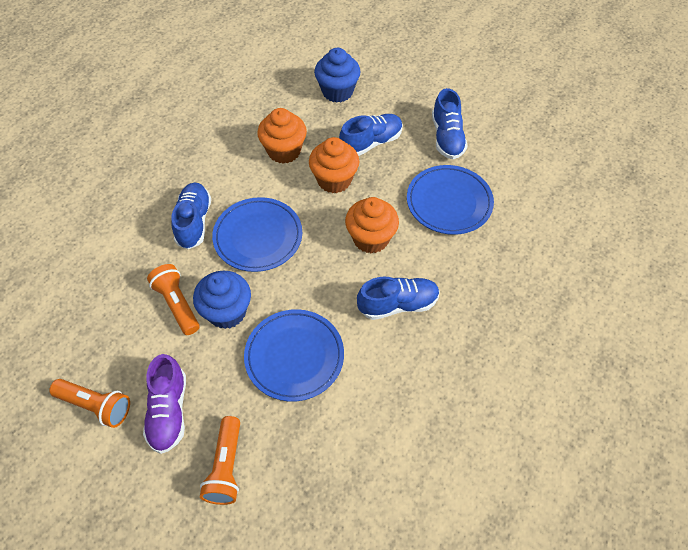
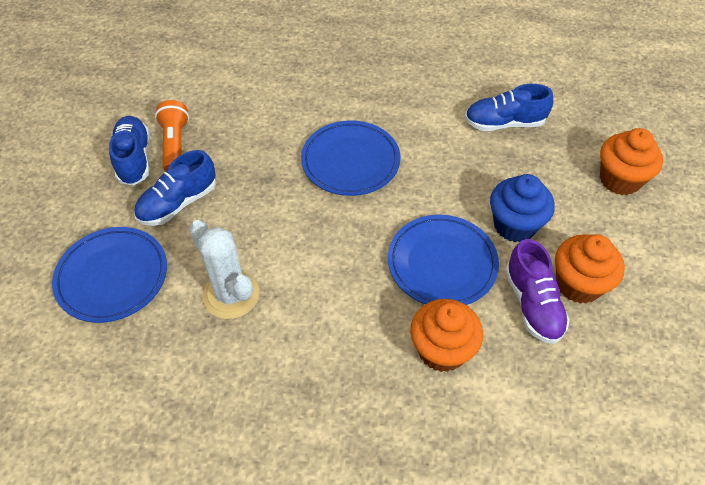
blue cupcake: 2 -> 1
blue shoe: 4 -> 3
orange flashlight: 3 -> 1
white cactus: 0 -> 1

